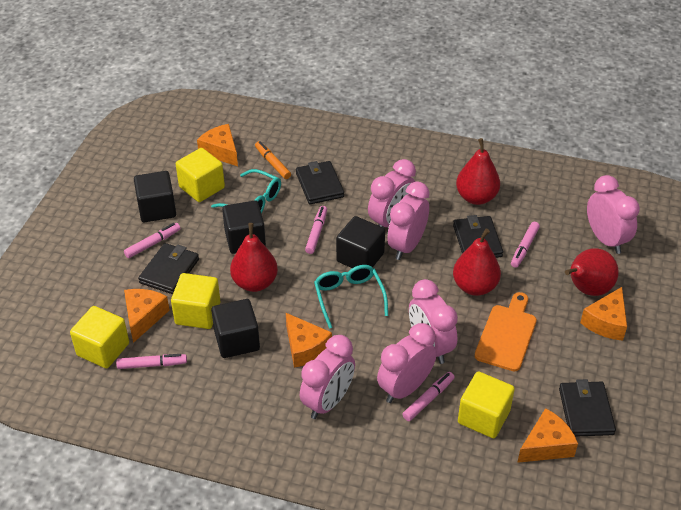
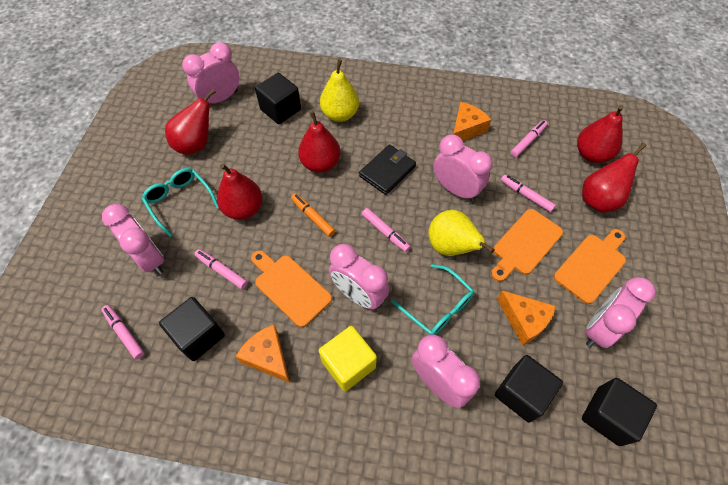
black wallet: 4 -> 1
orange cheese: 5 -> 3
orange cutting board: 1 -> 3
red pear: 4 -> 5
yellow cube: 4 -> 1
yellow pear: 0 -> 2

